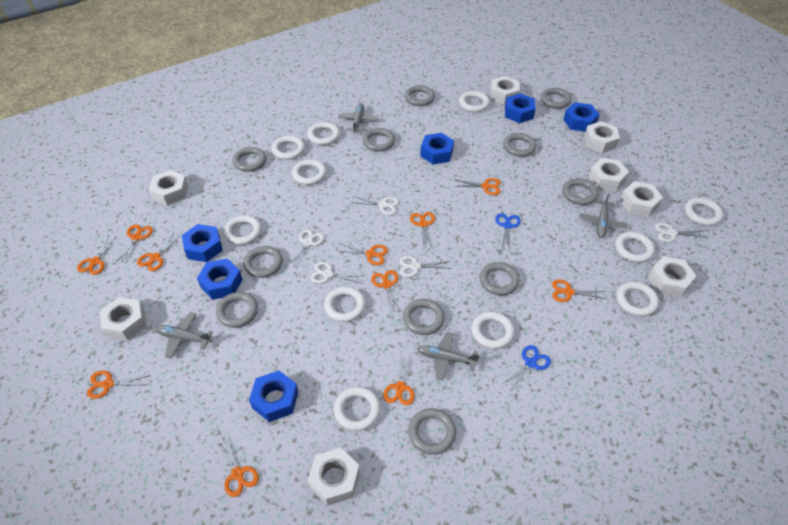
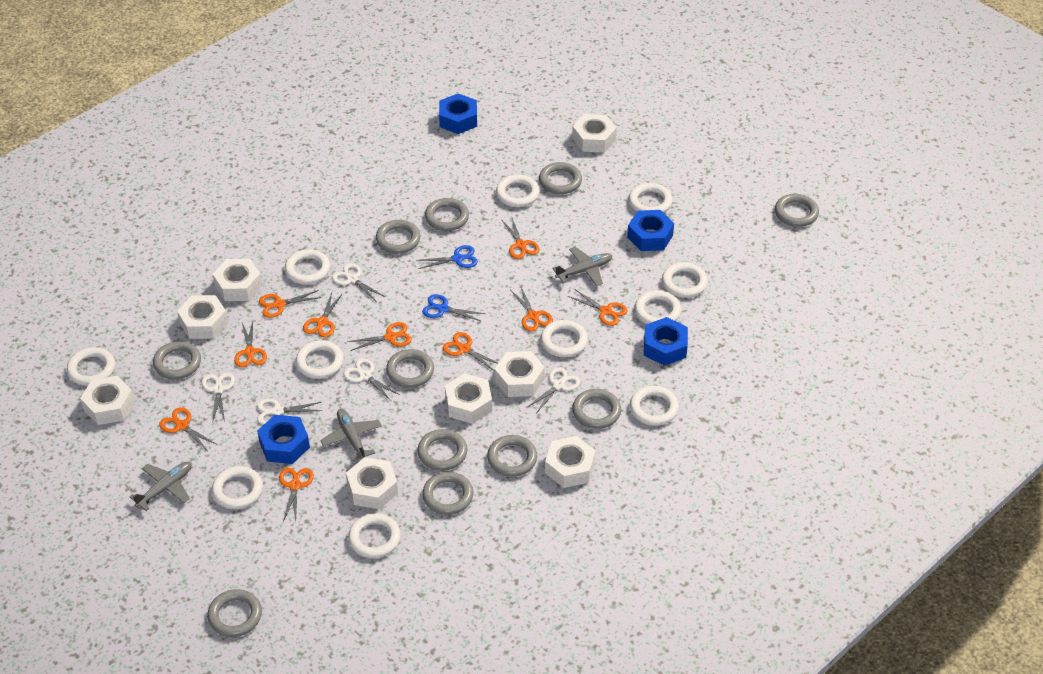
blue nut: 6 -> 4
grey plane: 4 -> 3
orange scissors: 11 -> 10

